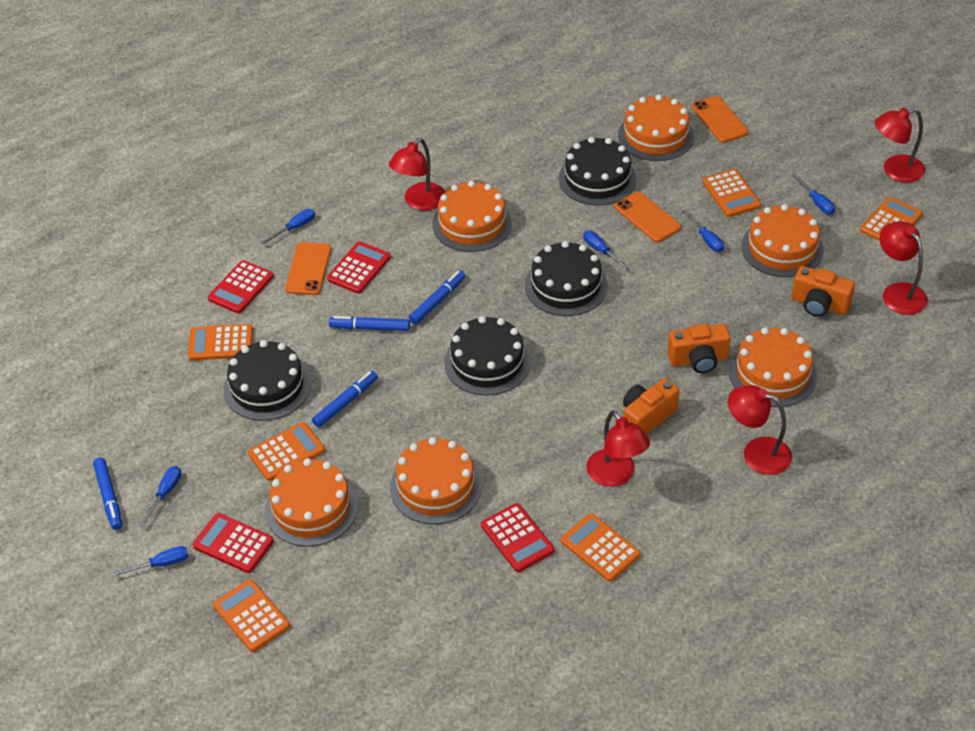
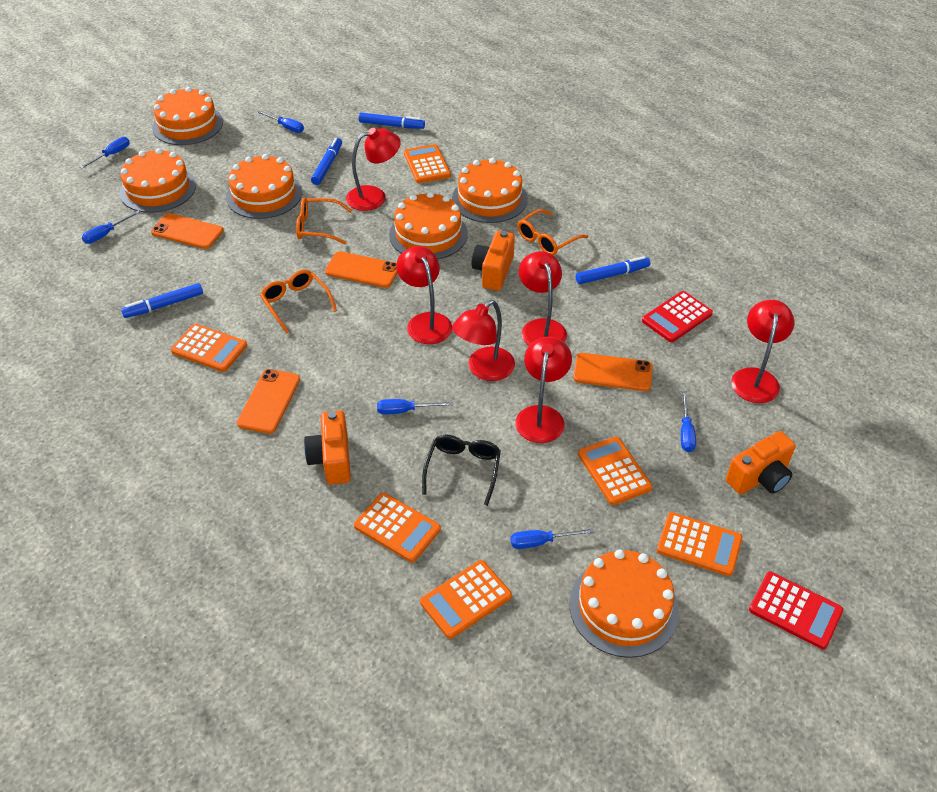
black cake: 4 -> 0
black glasses: 0 -> 1
orange glasses: 0 -> 3
orange phone: 3 -> 4
red calculator: 4 -> 2
red lamp: 5 -> 6

